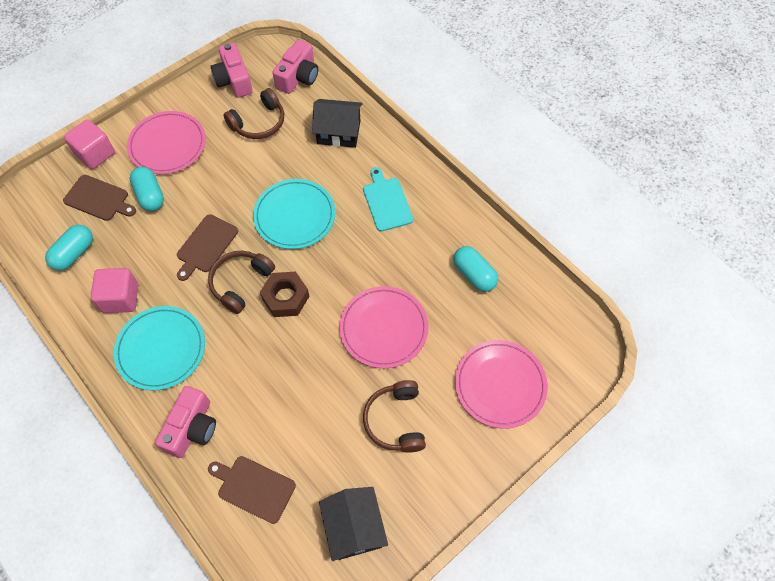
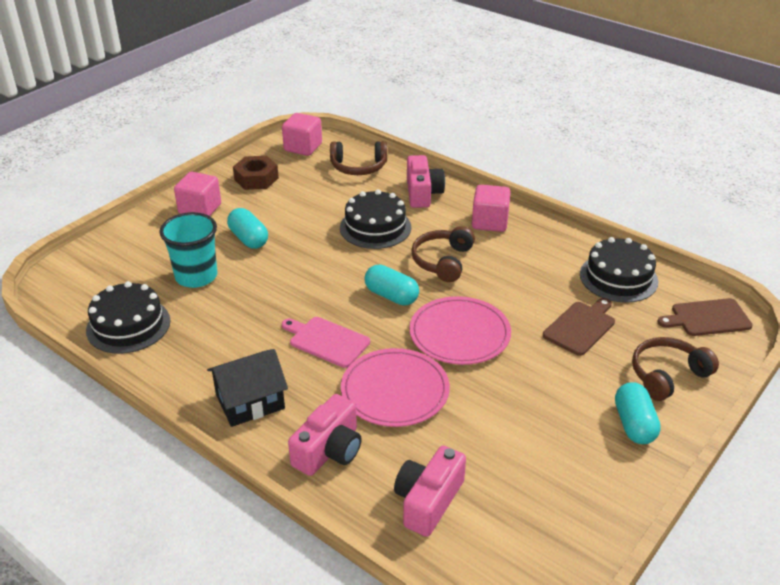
black cake: 0 -> 3
black house: 2 -> 1
brown cutting board: 3 -> 2
pink cube: 2 -> 3
pink cutting board: 0 -> 1
pink plate: 3 -> 2
turquoise cup: 0 -> 1
turquoise cutting board: 1 -> 0
turquoise plate: 2 -> 0

